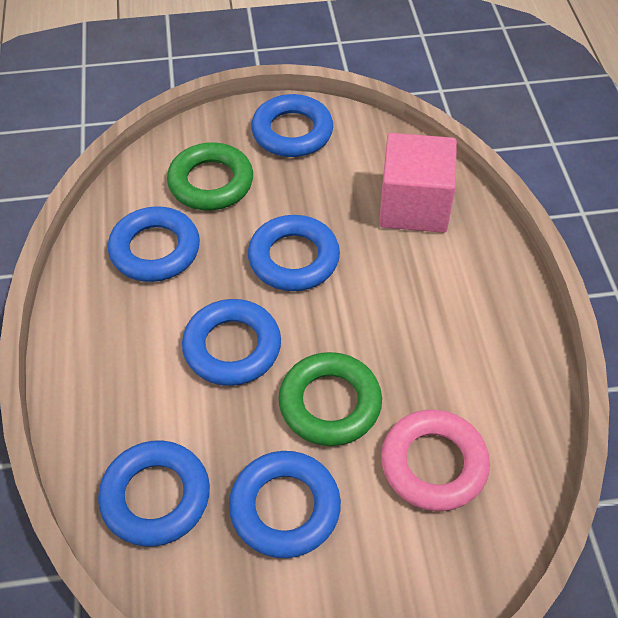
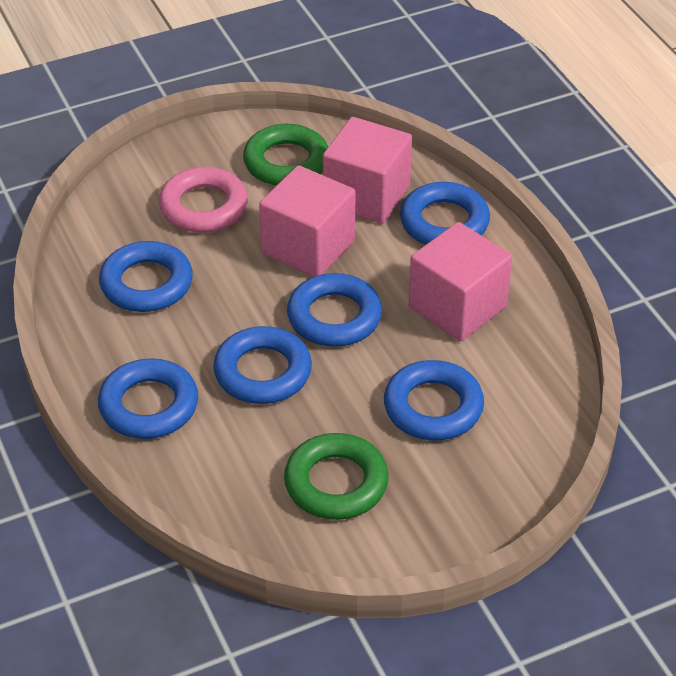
pink cube: 1 -> 3

